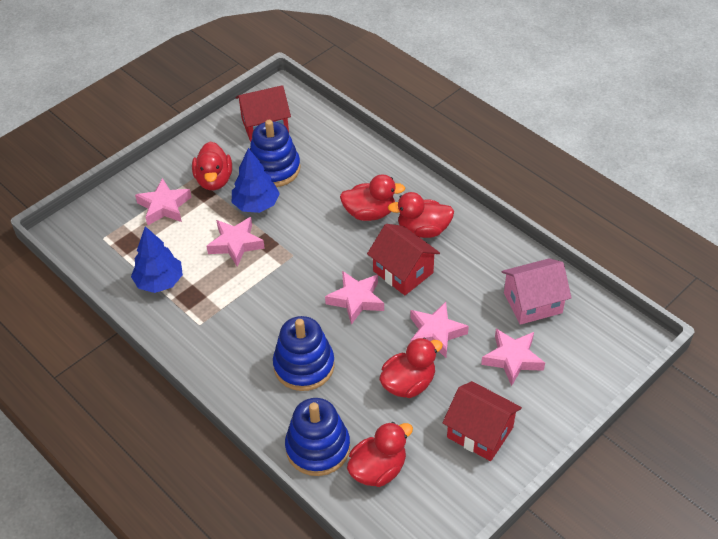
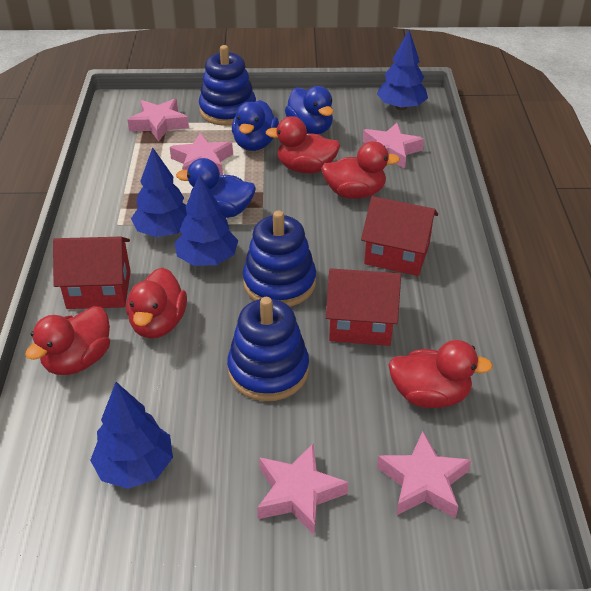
blue duck: 0 -> 3
blue tree: 2 -> 4
pink house: 1 -> 0

